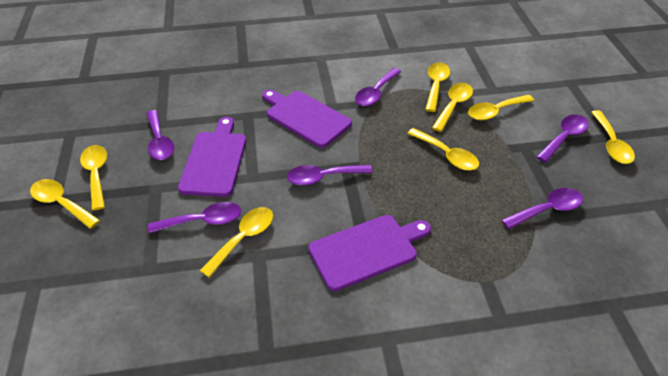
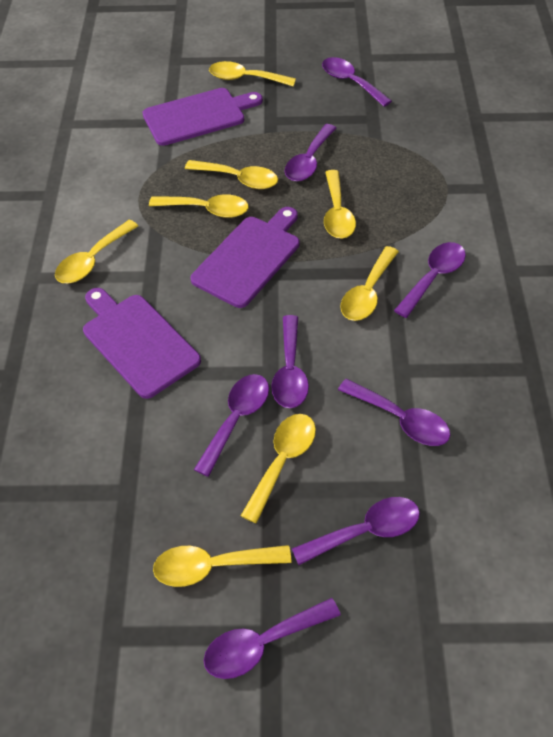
purple spoon: 6 -> 8

